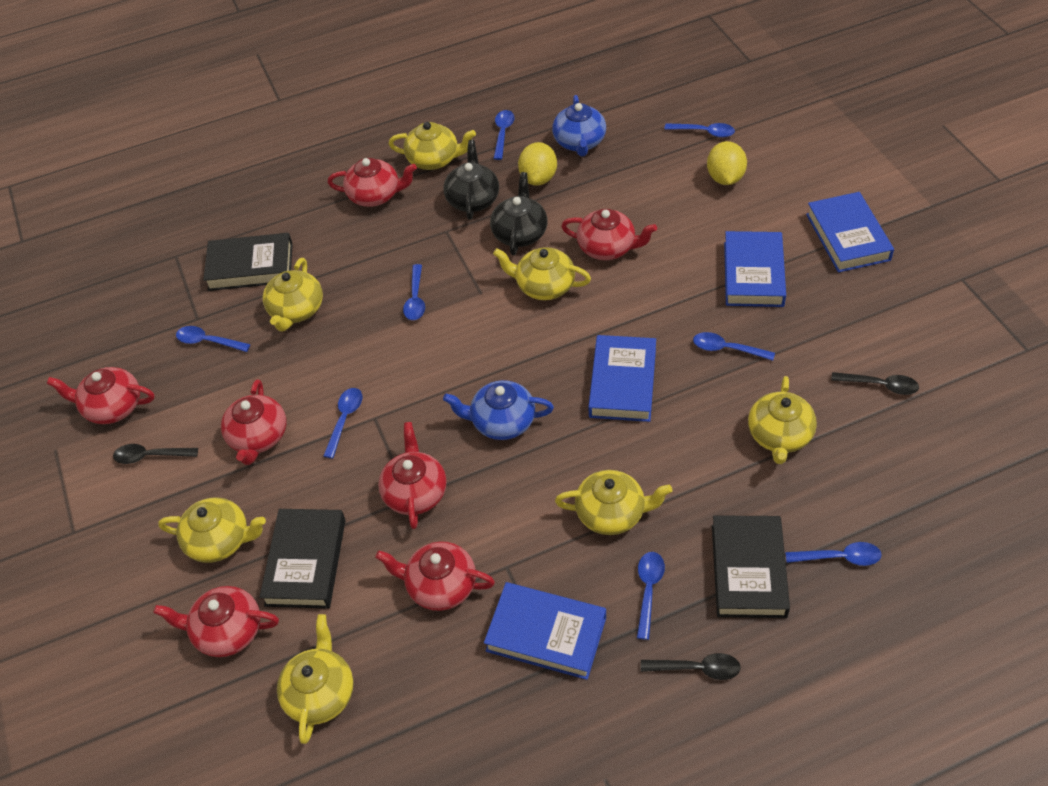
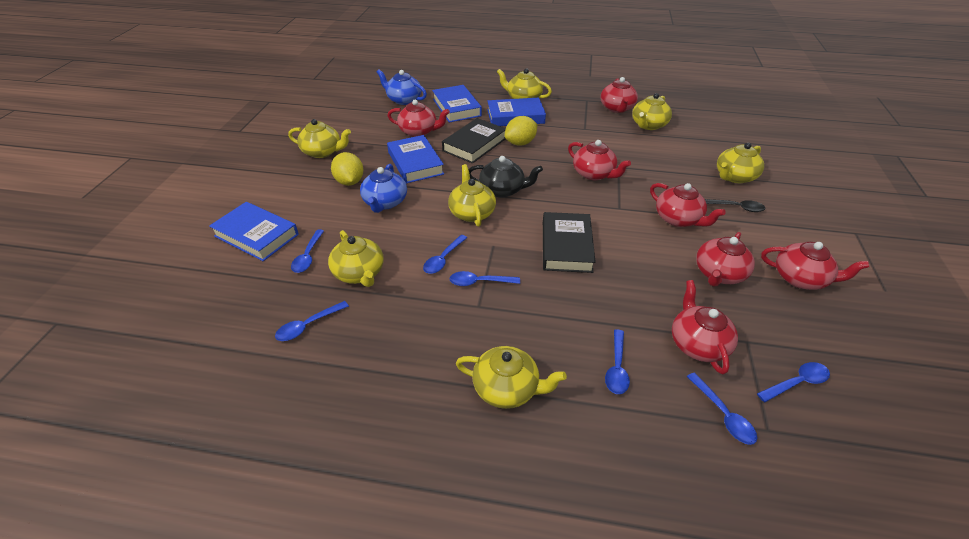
black book: 3 -> 2
black spoon: 3 -> 1
black teapot: 2 -> 1
blue spoon: 8 -> 7

